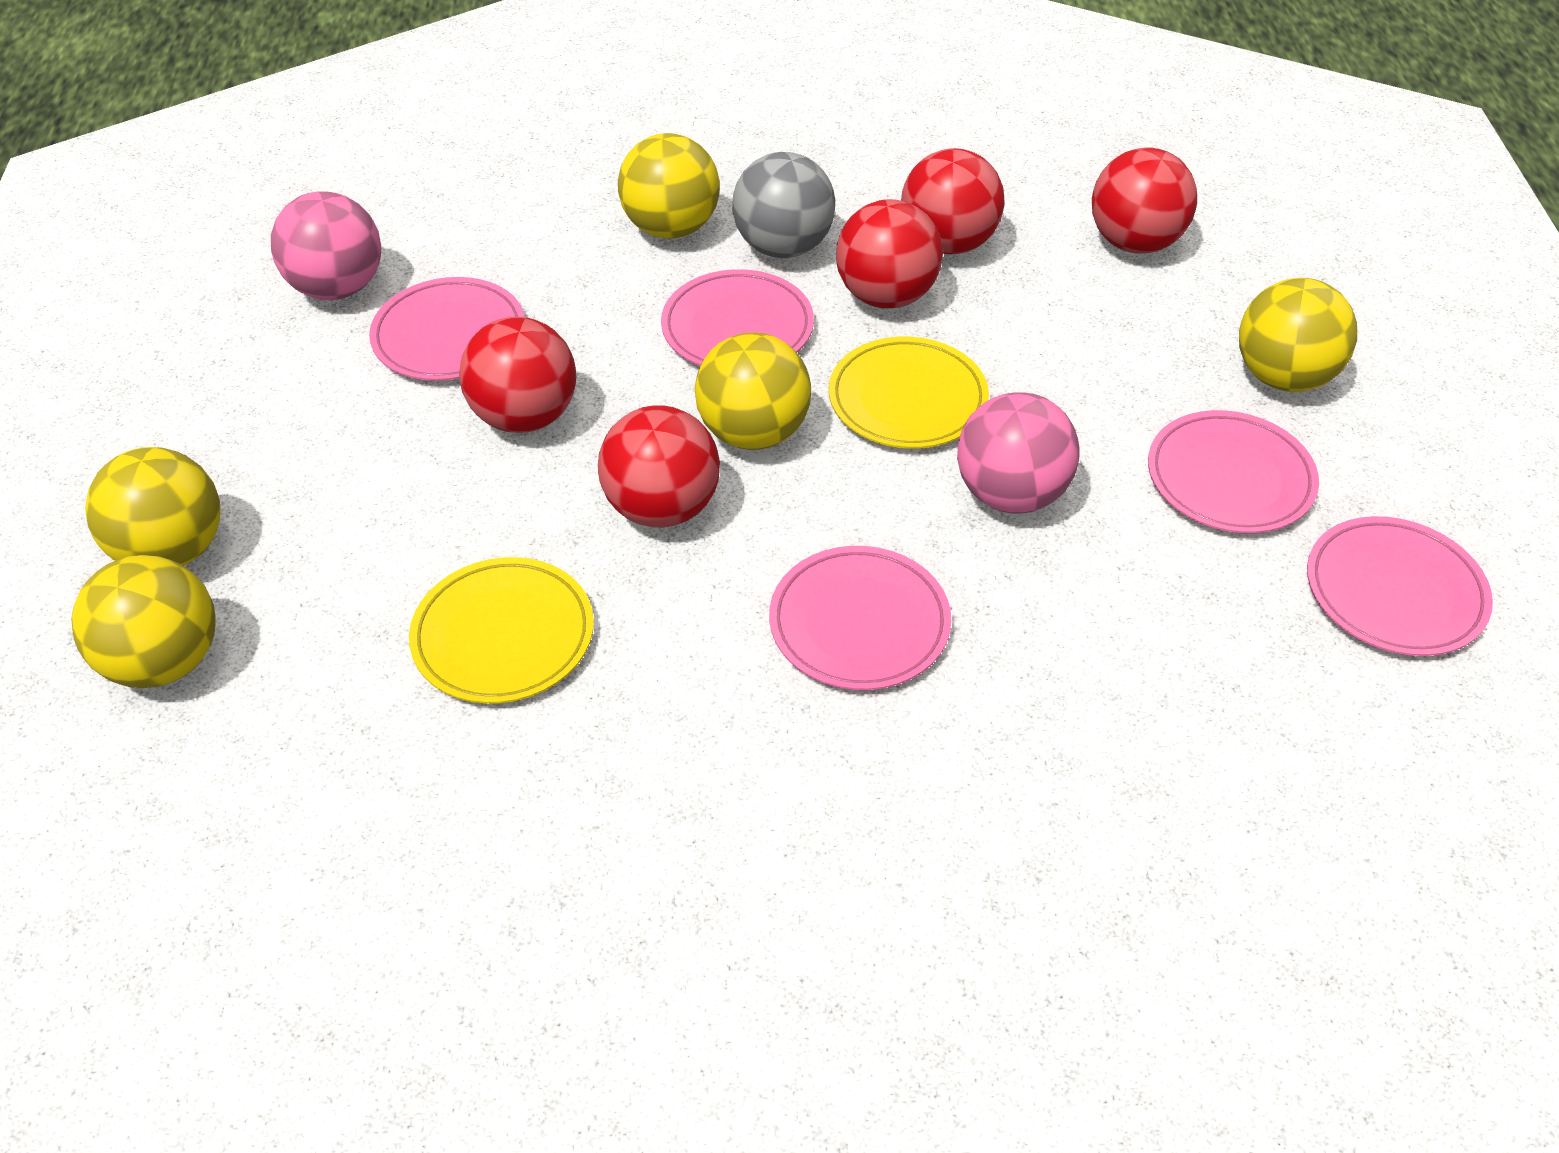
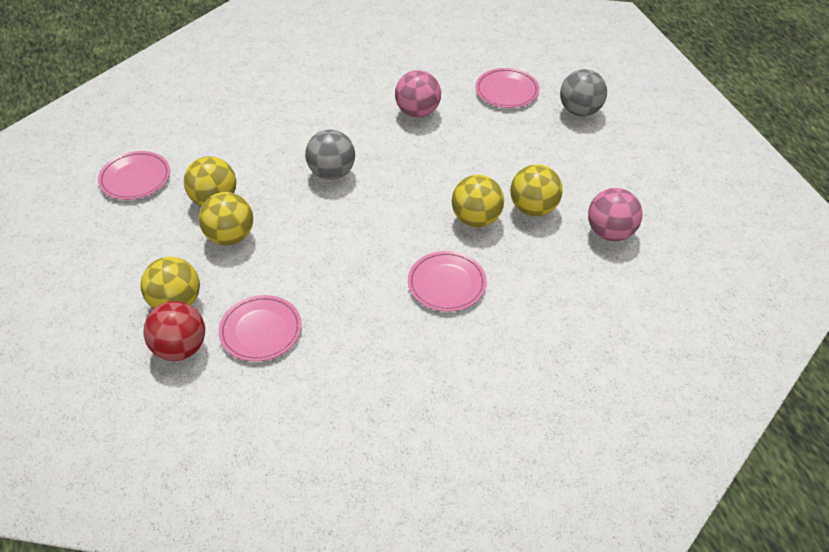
grey ball: 1 -> 2
pink plate: 5 -> 4
red ball: 5 -> 1
yellow plate: 2 -> 0

